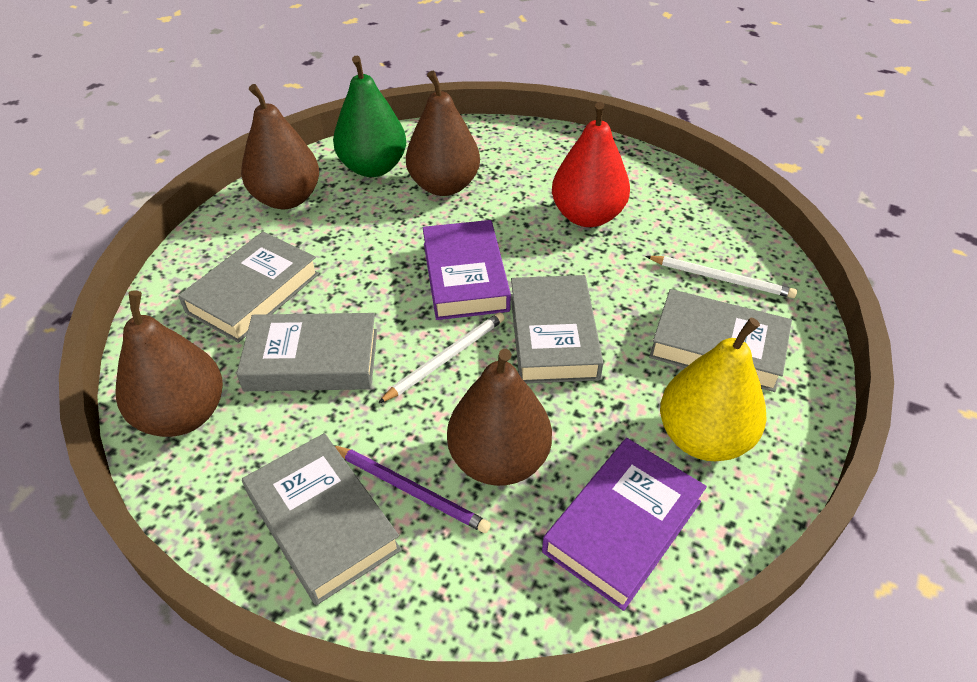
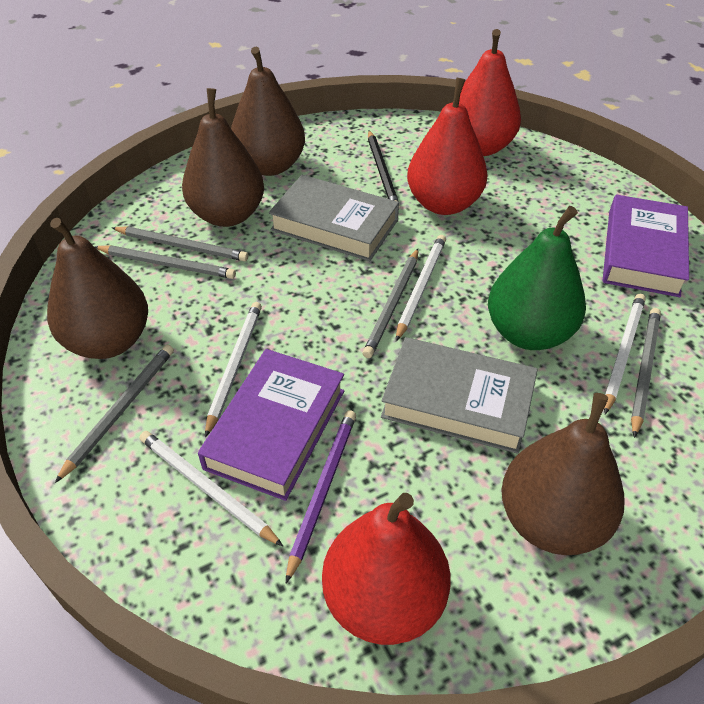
black pencil: 0 -> 1
grey book: 5 -> 2
grey pencil: 0 -> 5
red pear: 1 -> 3
white pencil: 2 -> 4
yellow pear: 1 -> 0

